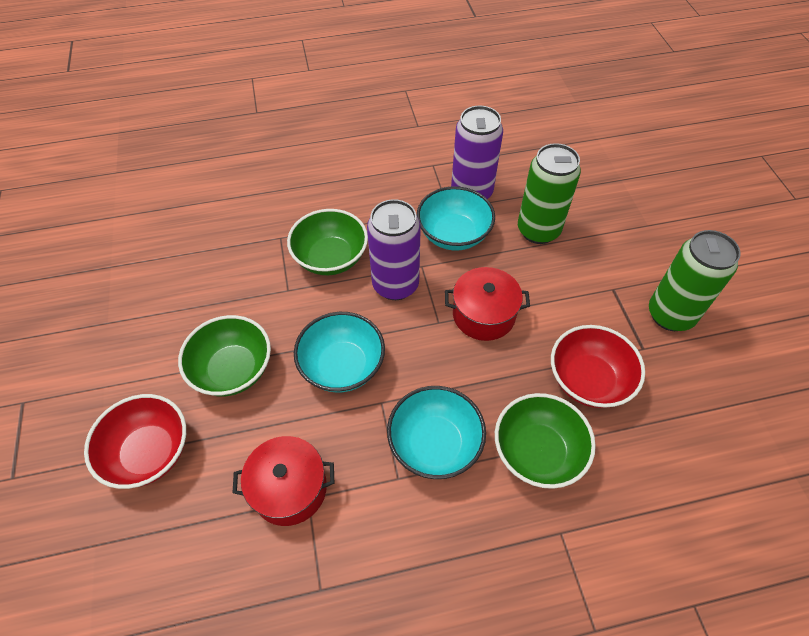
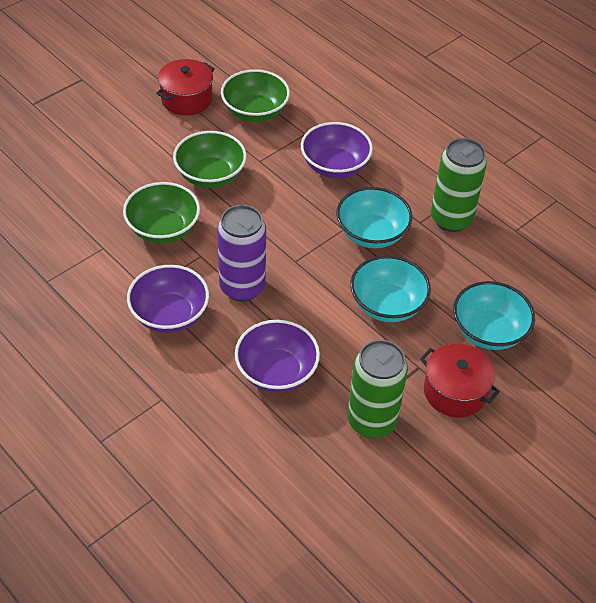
purple bowl: 0 -> 3
purple can: 2 -> 1
red bowl: 2 -> 0

